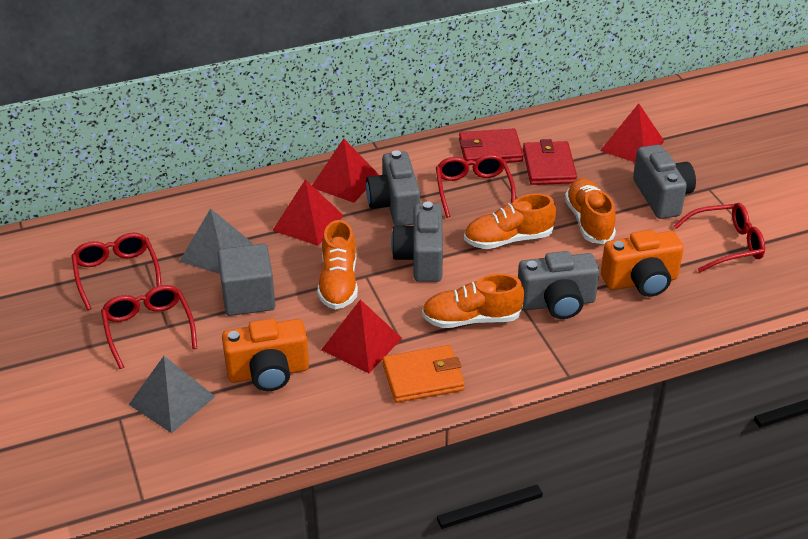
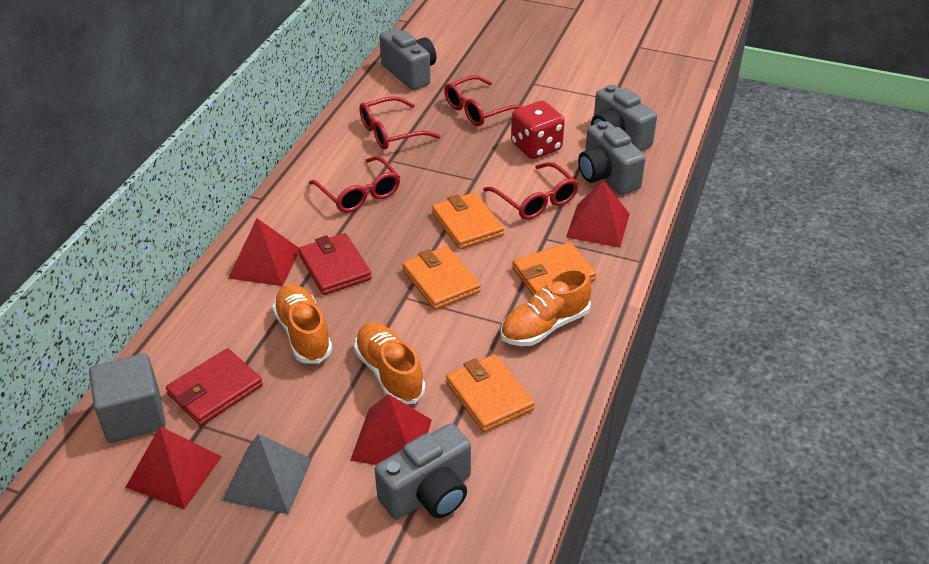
grey pyramid: 2 -> 1
orange camera: 2 -> 0
orange shoe: 4 -> 3
orange wallet: 1 -> 4
red dice: 0 -> 1

